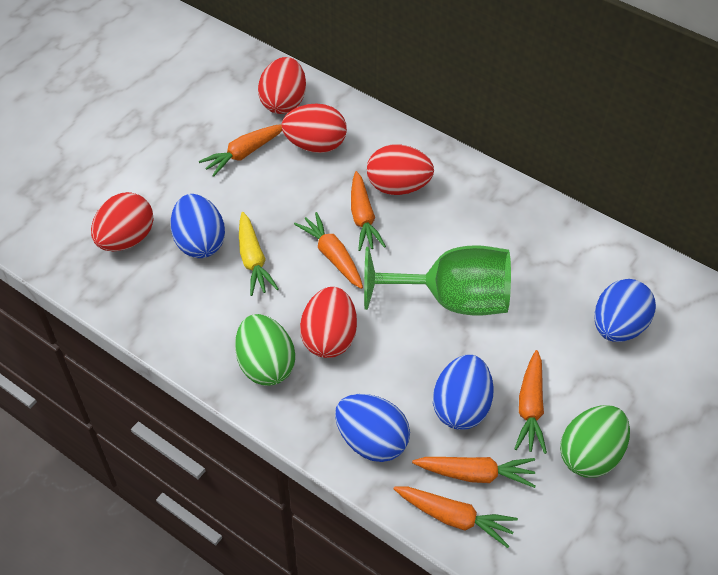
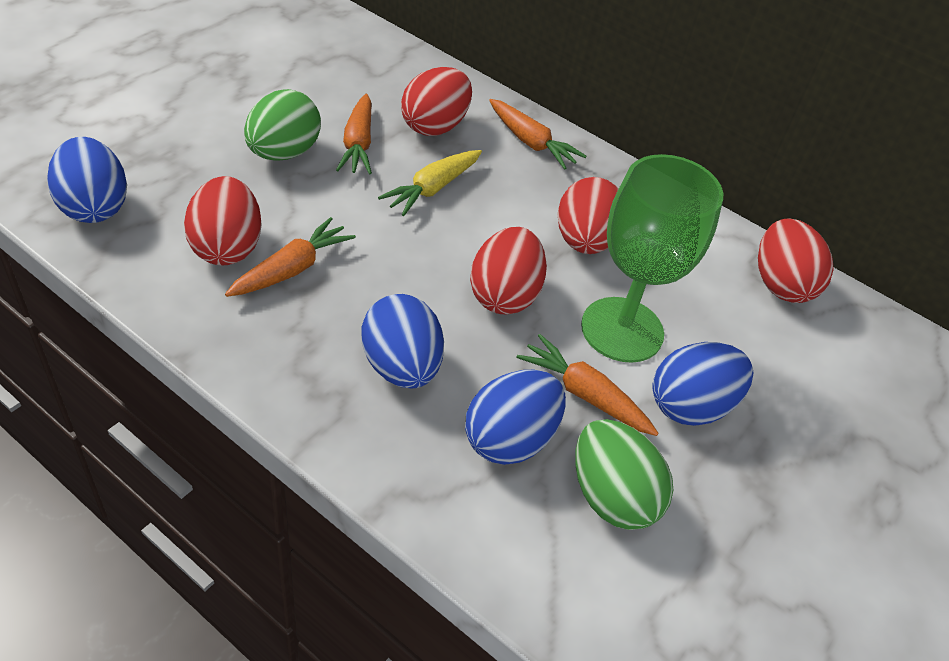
orange carrot: 6 -> 4

